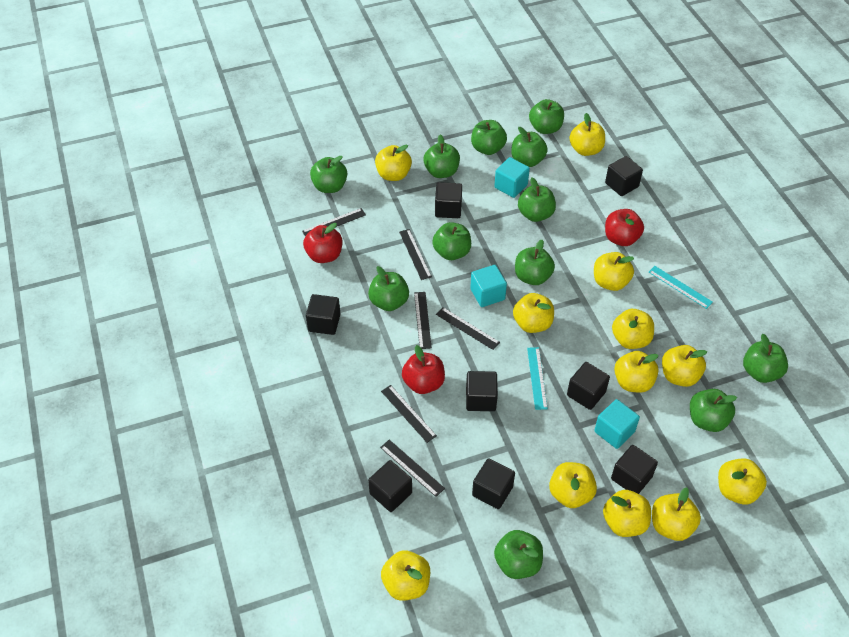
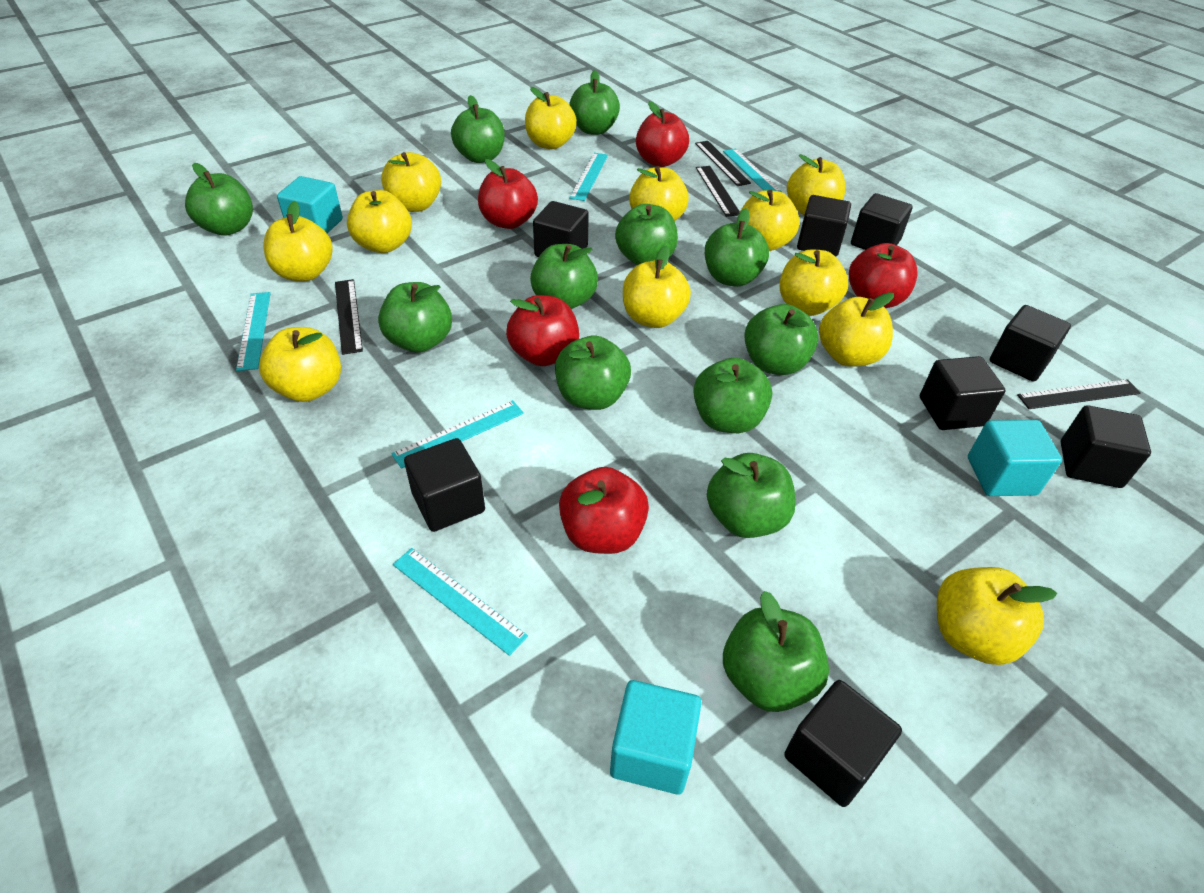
black ruler: 6 -> 4
red apple: 3 -> 5
turquoise ruler: 2 -> 5

